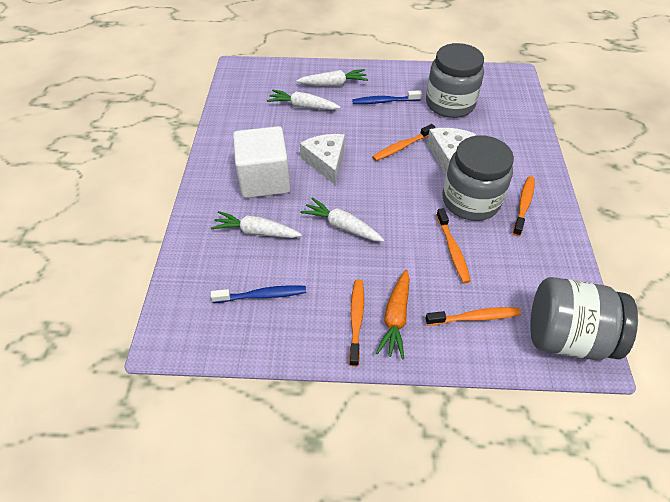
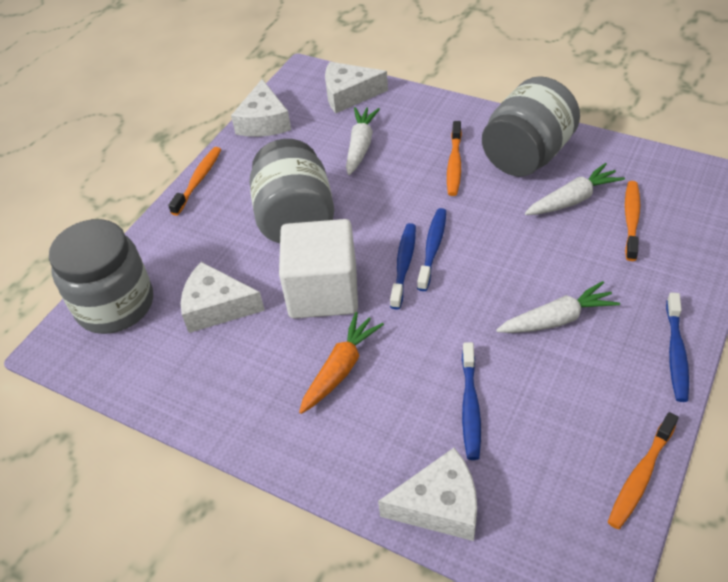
blue toothbrush: 2 -> 4
orange toothbrush: 5 -> 4
white carrot: 4 -> 3
white cheese: 2 -> 4

